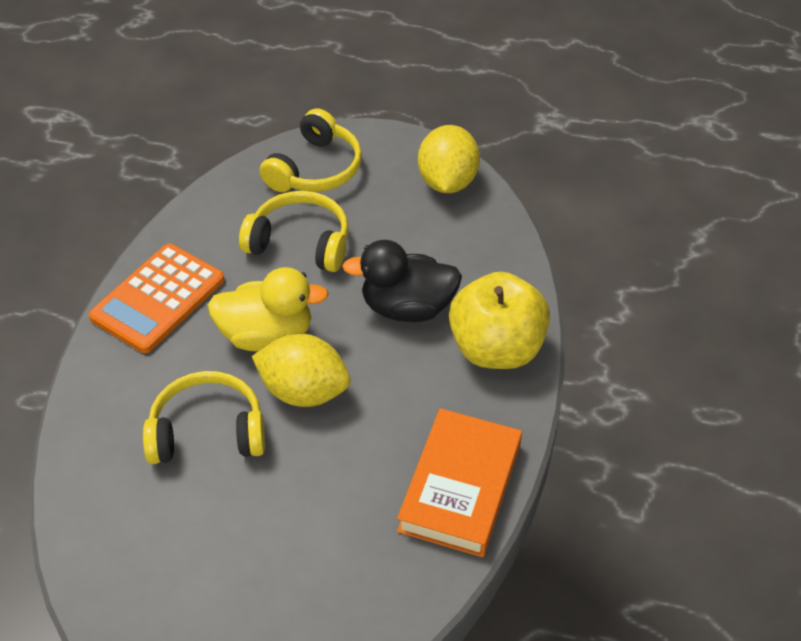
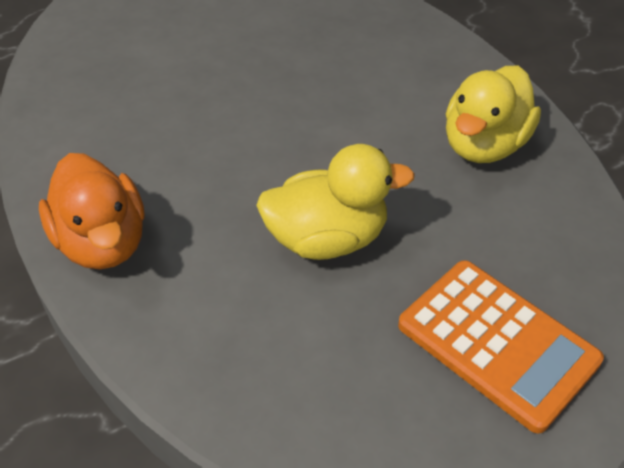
black duck: 1 -> 0
orange book: 1 -> 0
orange duck: 0 -> 1
yellow apple: 1 -> 0
yellow duck: 1 -> 2
yellow headphones: 3 -> 0
yellow lemon: 2 -> 0

